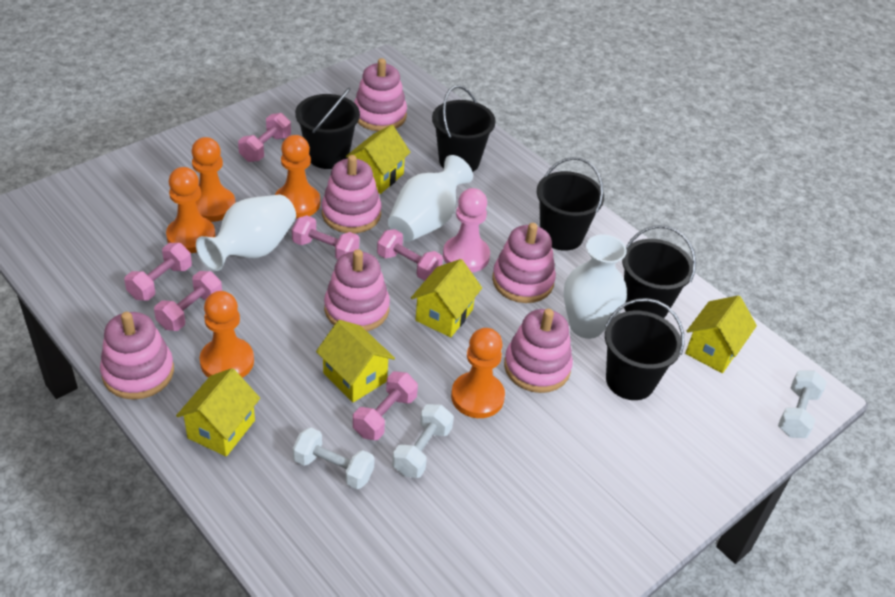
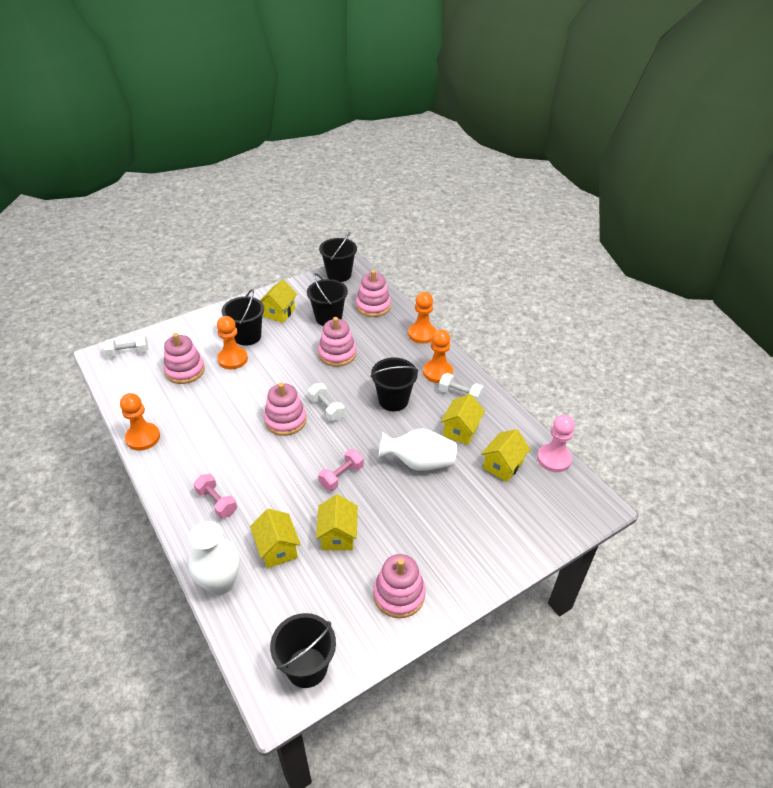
orange pawn: 5 -> 4
pink dumbbell: 6 -> 2
pink stacking toy: 6 -> 5
white vase: 3 -> 2

